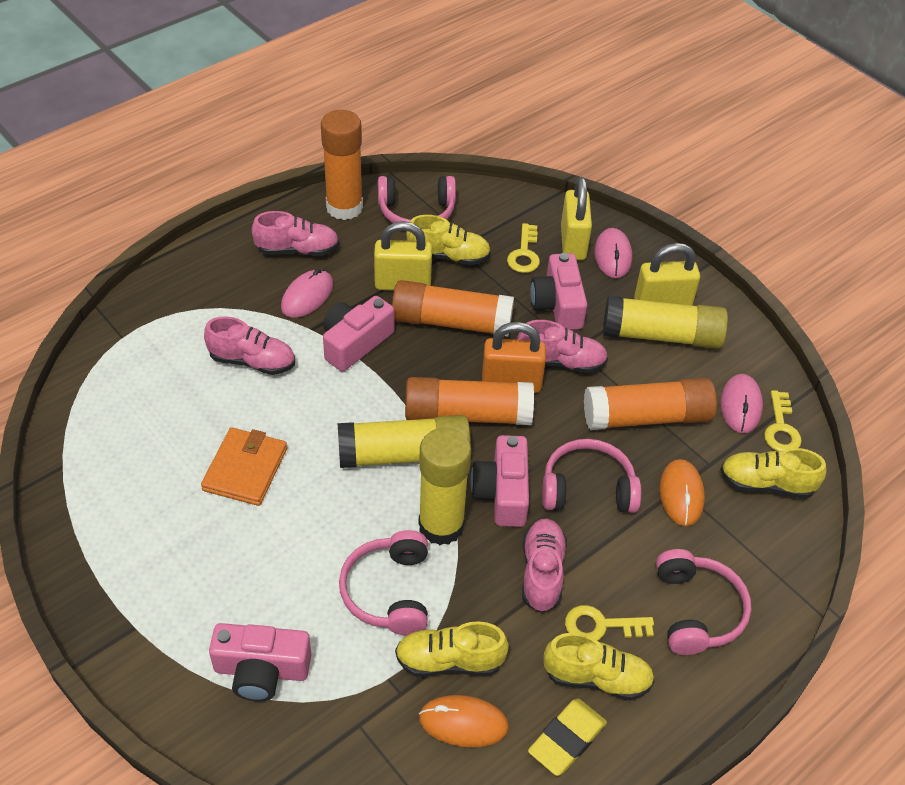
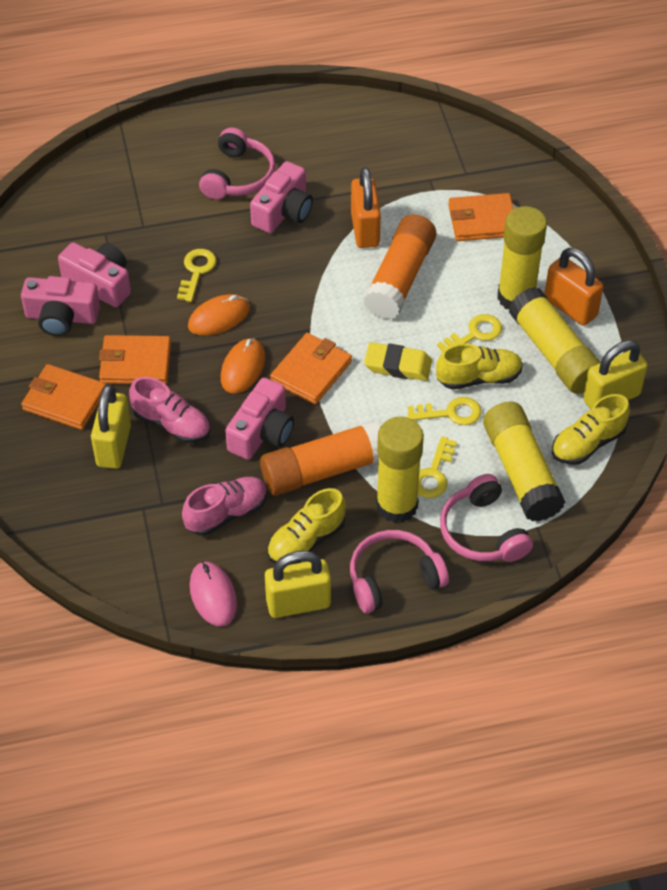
orange glue stick: 4 -> 2
orange padlock: 1 -> 2
orange wallet: 1 -> 4
pink headphones: 4 -> 3
pink mouse: 3 -> 1
pink shoe: 4 -> 2
yellow glue stick: 3 -> 4
yellow key: 3 -> 4
yellow shoe: 4 -> 3

